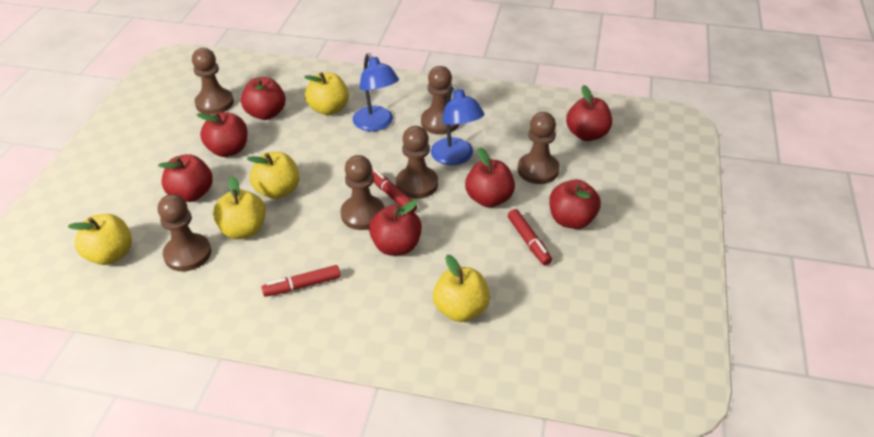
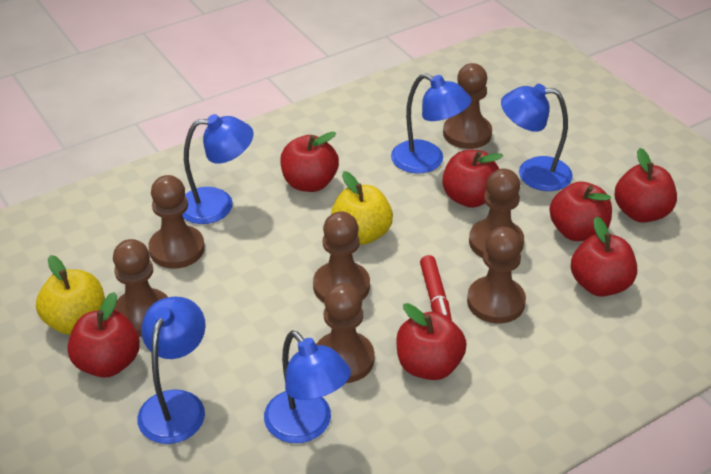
blue lamp: 2 -> 5
brown pawn: 6 -> 7
red marker: 3 -> 1
yellow apple: 5 -> 2

